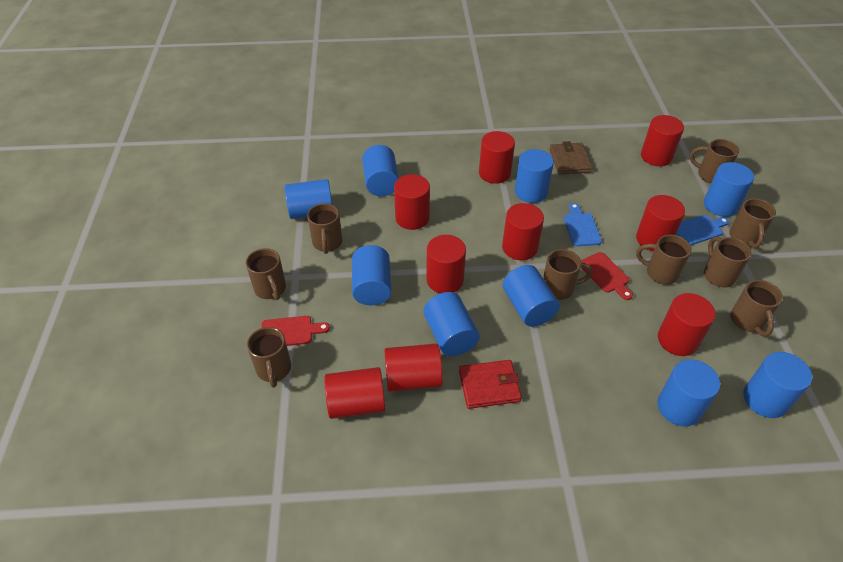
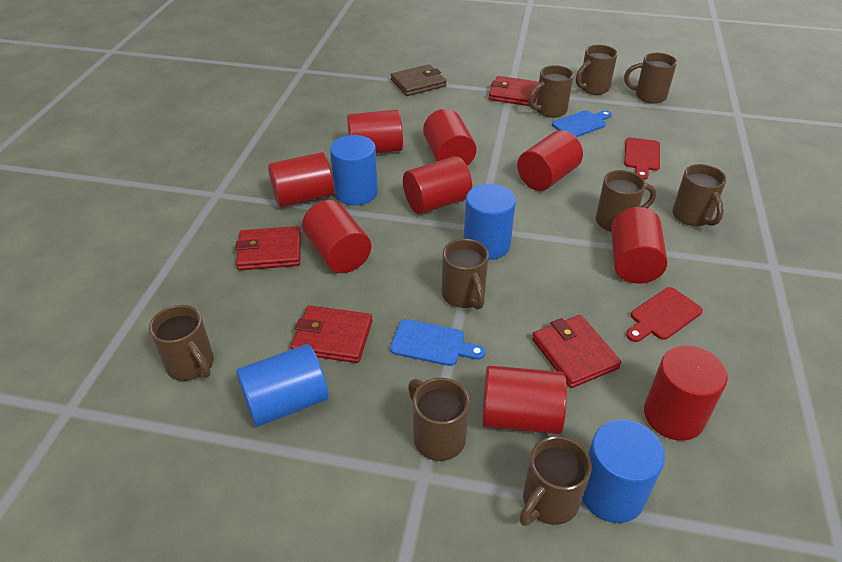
blue cylinder: 9 -> 4
red wallet: 1 -> 4

